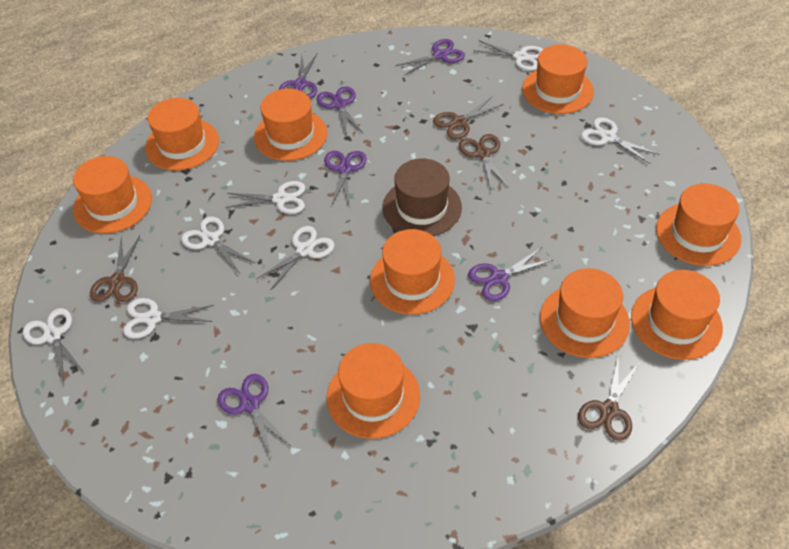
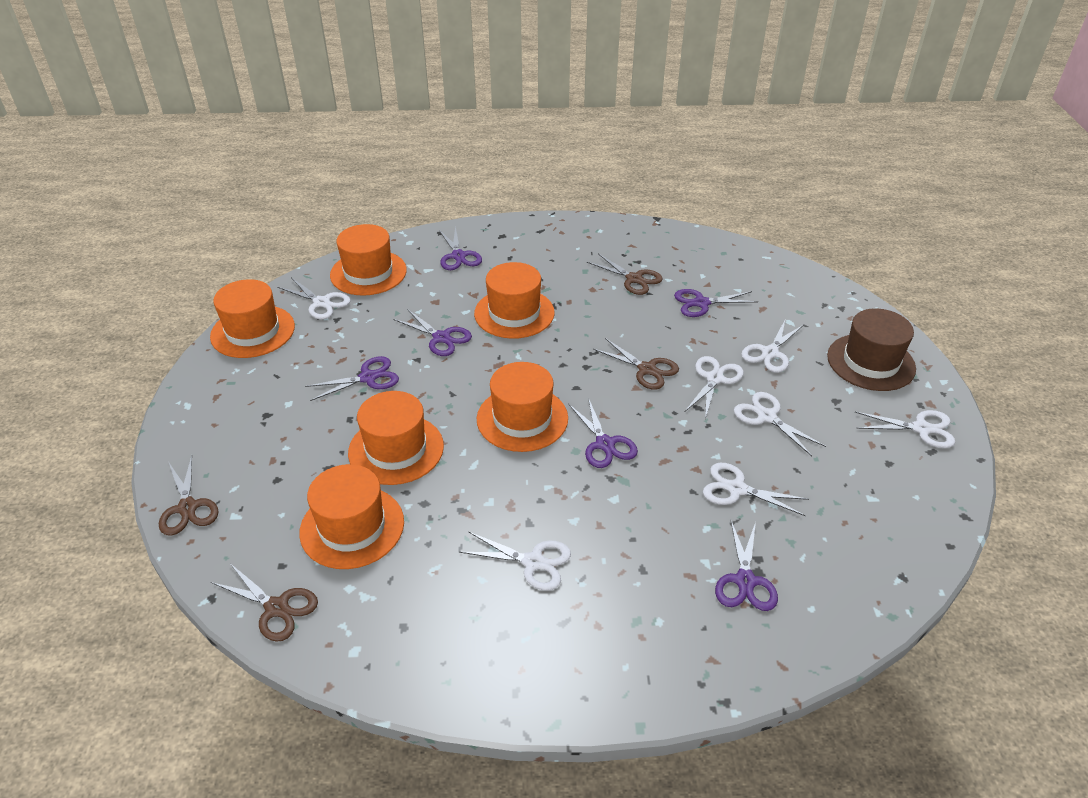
orange hat: 9 -> 6

